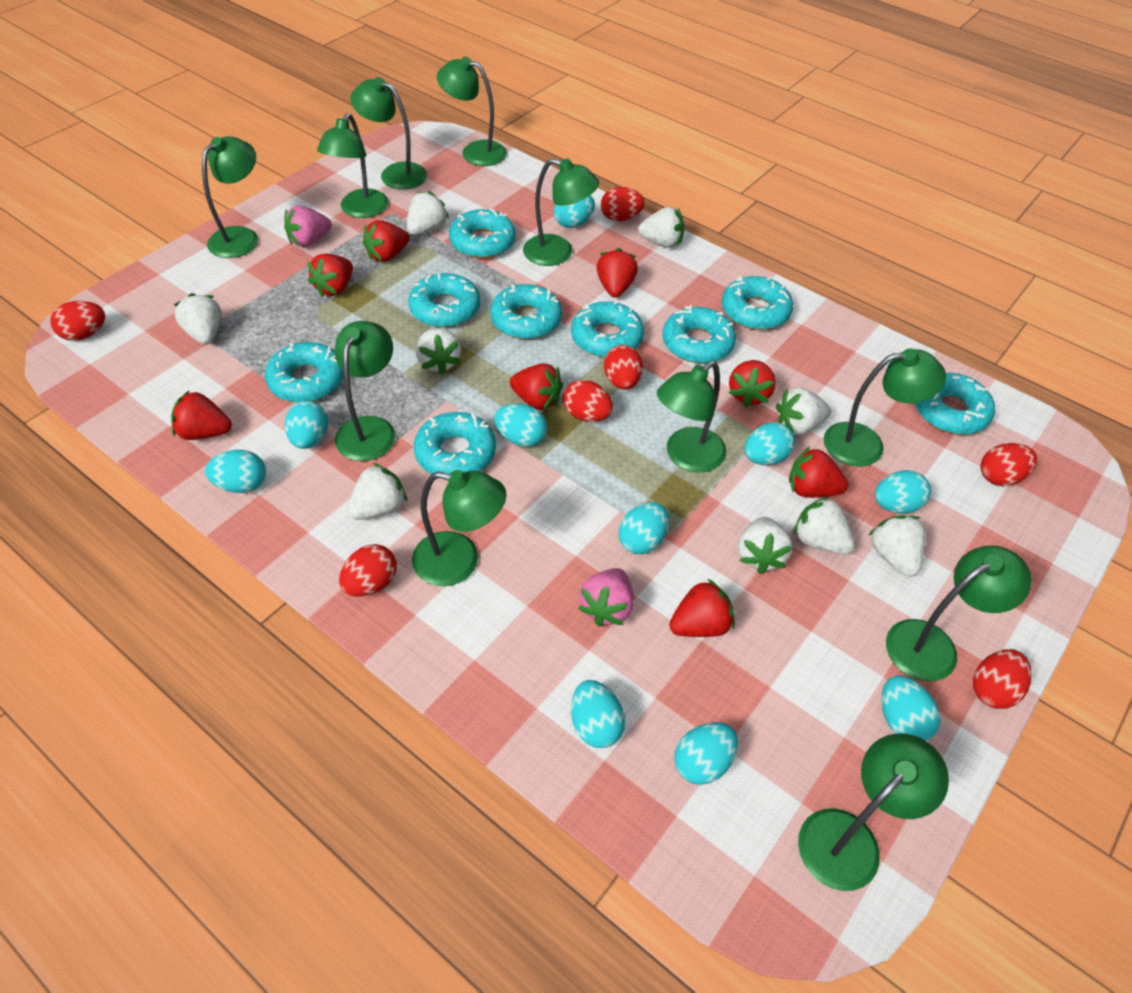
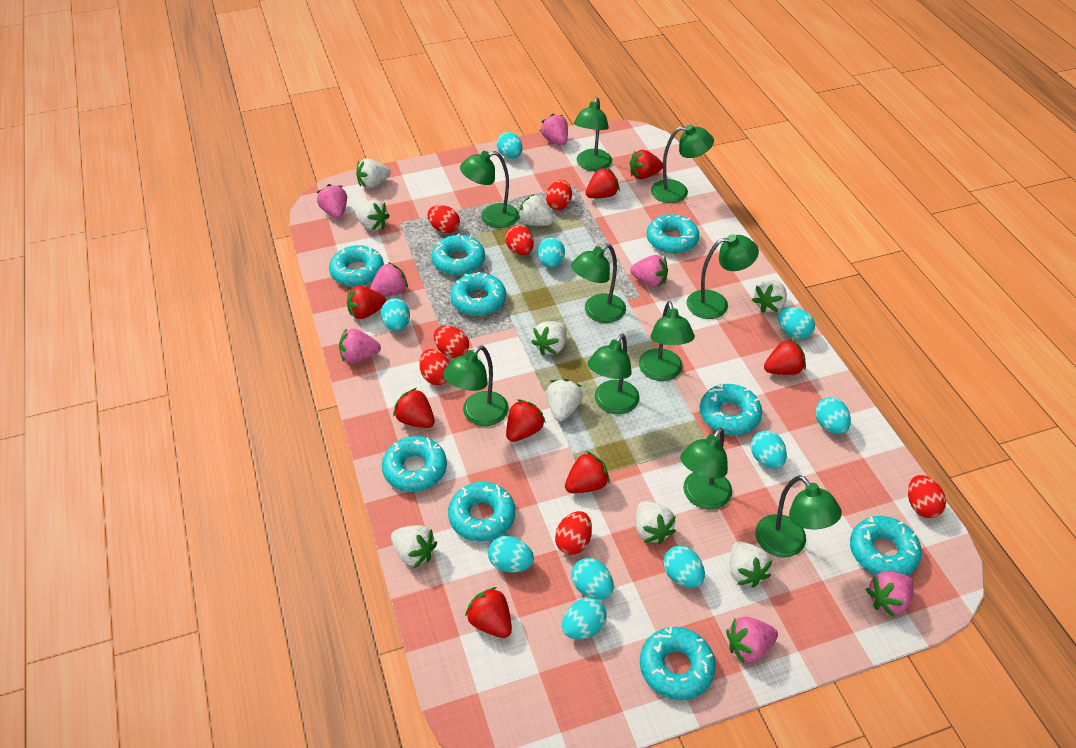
green lamp: 11 -> 10
pink strawberry: 2 -> 7

